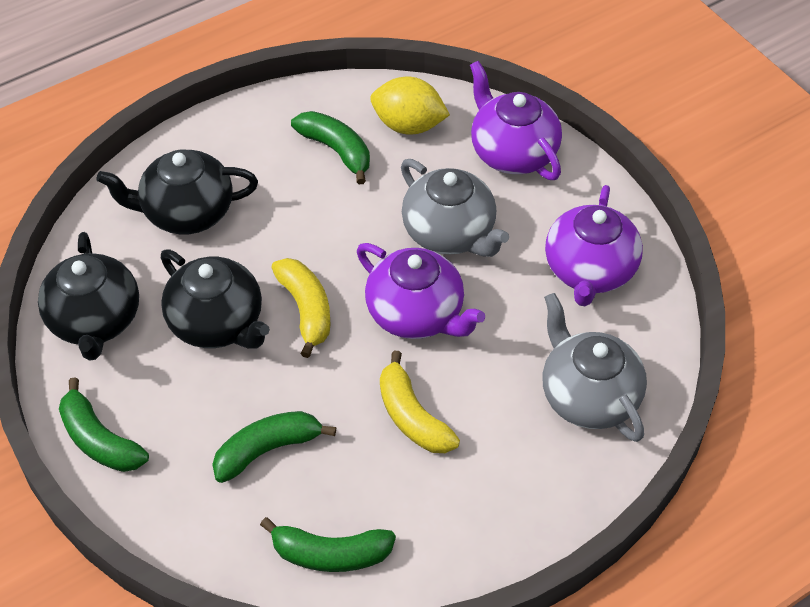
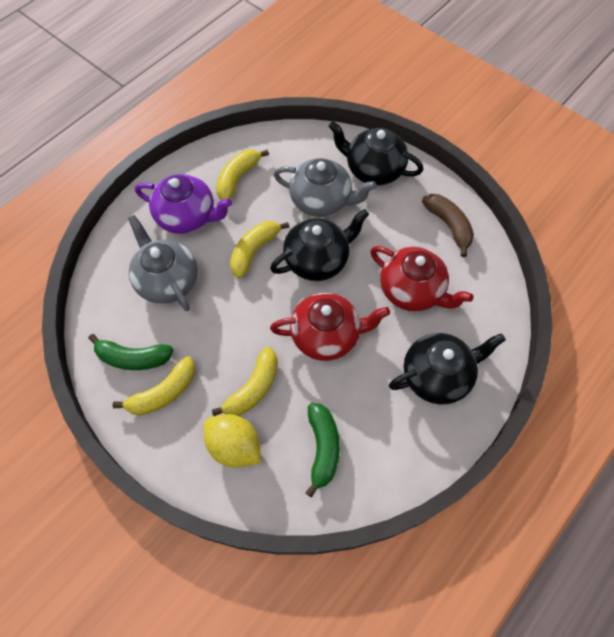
brown banana: 0 -> 1
green banana: 4 -> 2
purple teapot: 3 -> 1
red teapot: 0 -> 2
yellow banana: 2 -> 4

